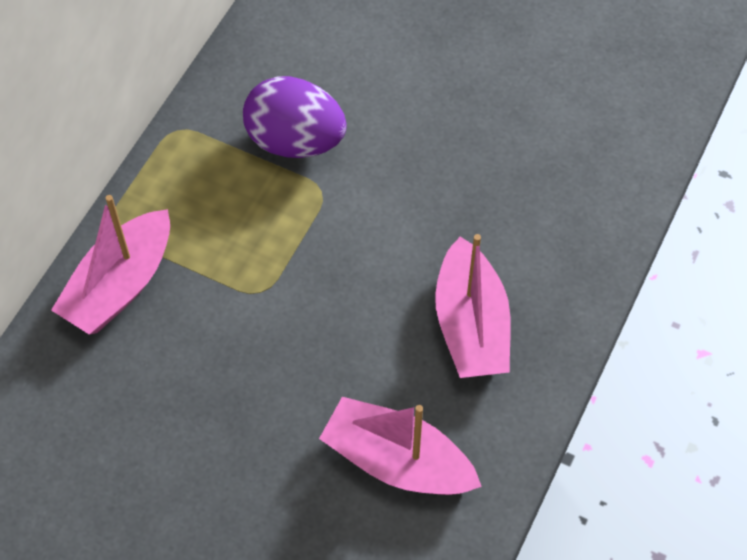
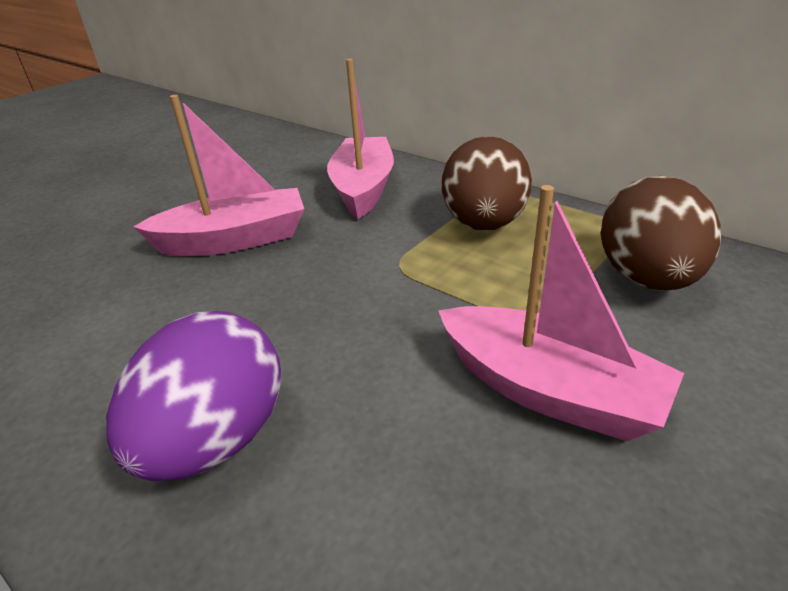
brown egg: 0 -> 2

